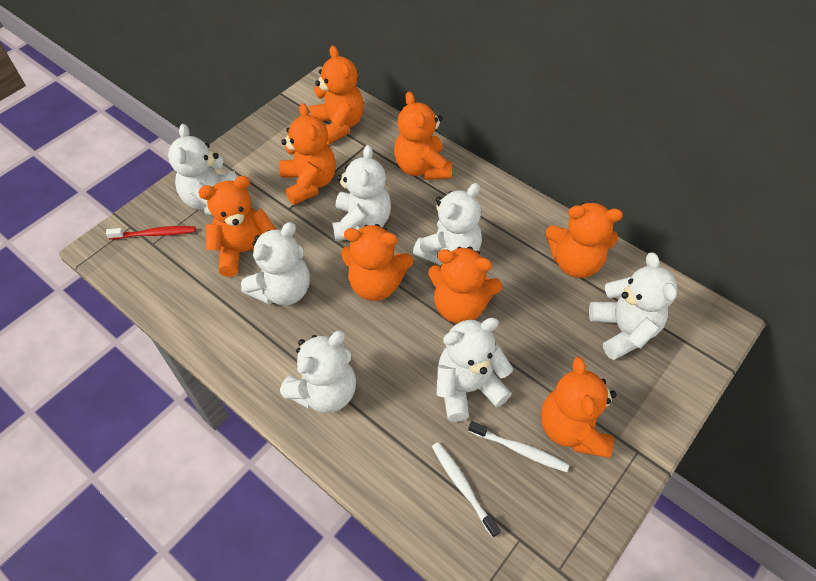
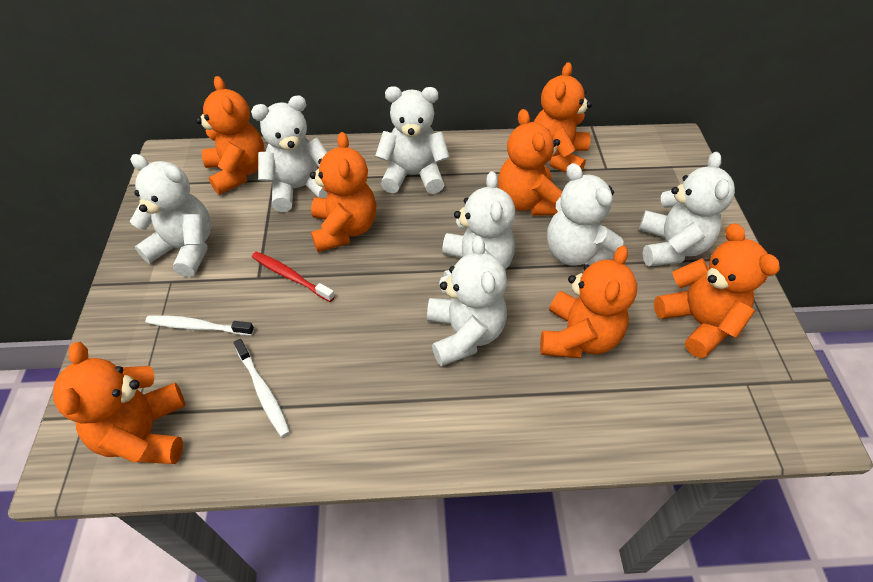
orange teddy bear: 8 -> 7

